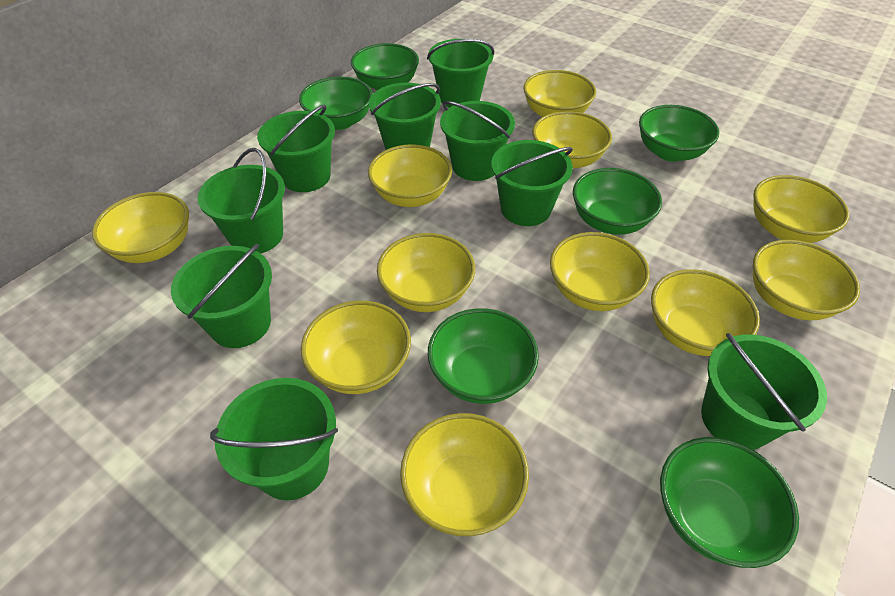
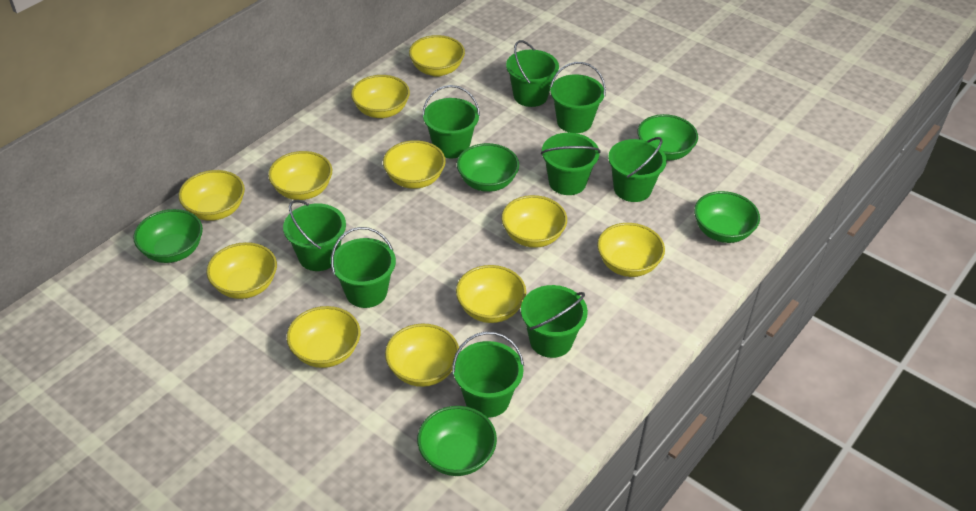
green bowl: 6 -> 5

